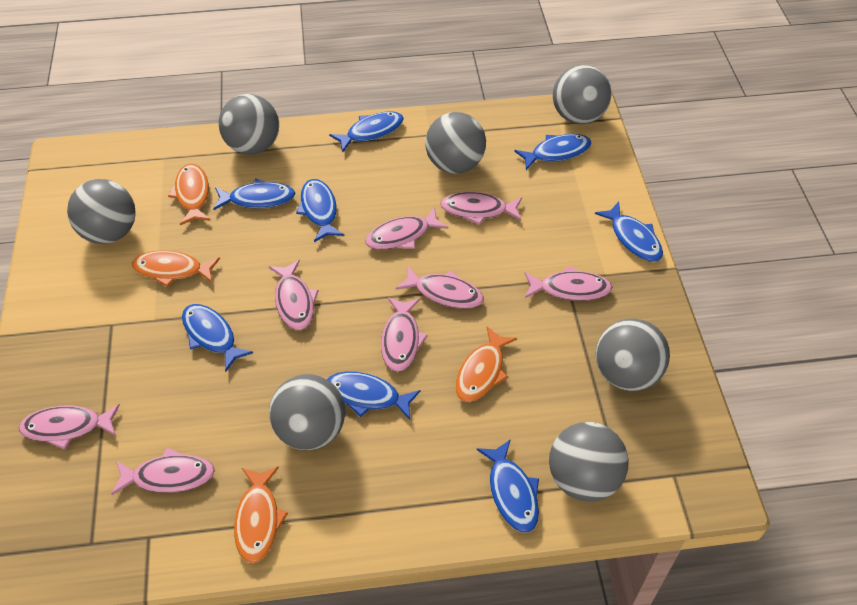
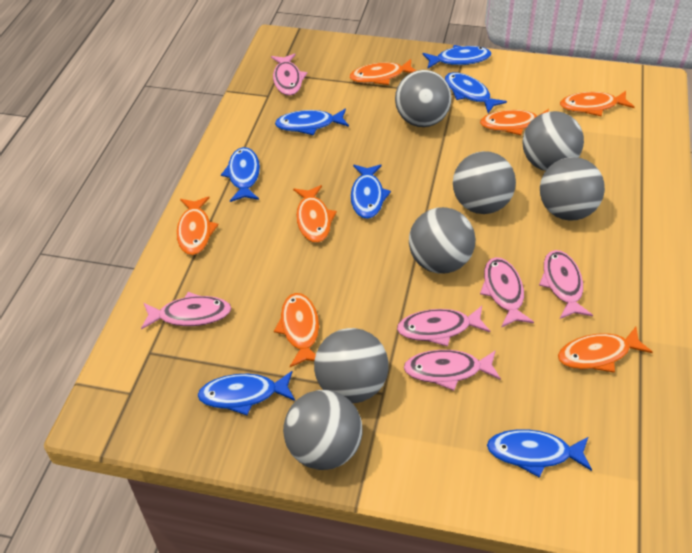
blue fish: 8 -> 7
orange fish: 4 -> 7
pink fish: 8 -> 6

